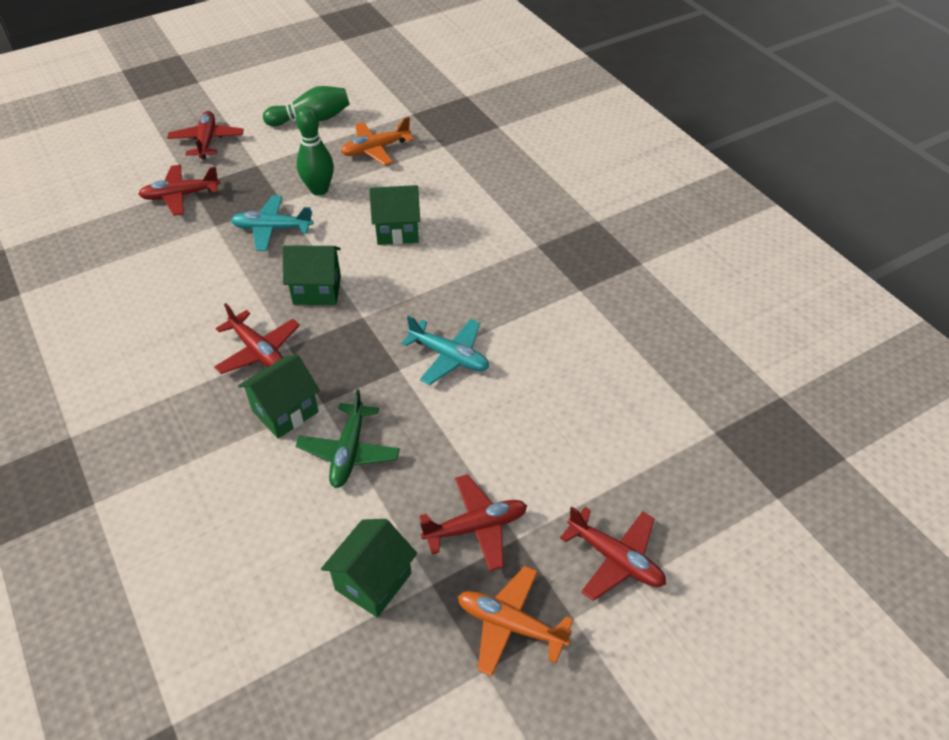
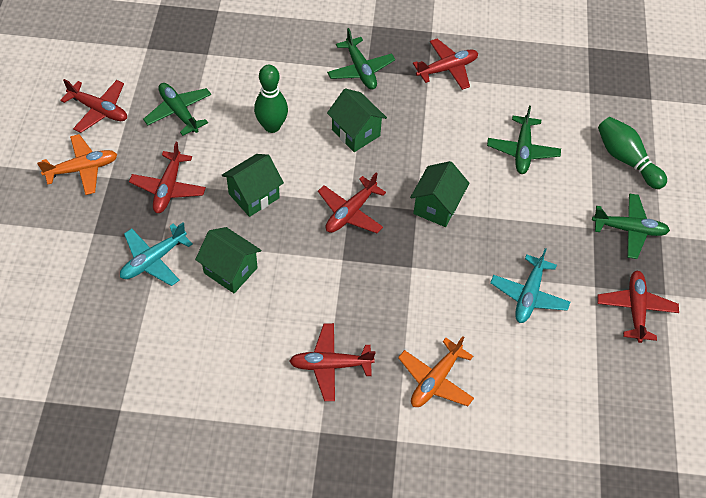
green plane: 1 -> 4
red plane: 5 -> 6

